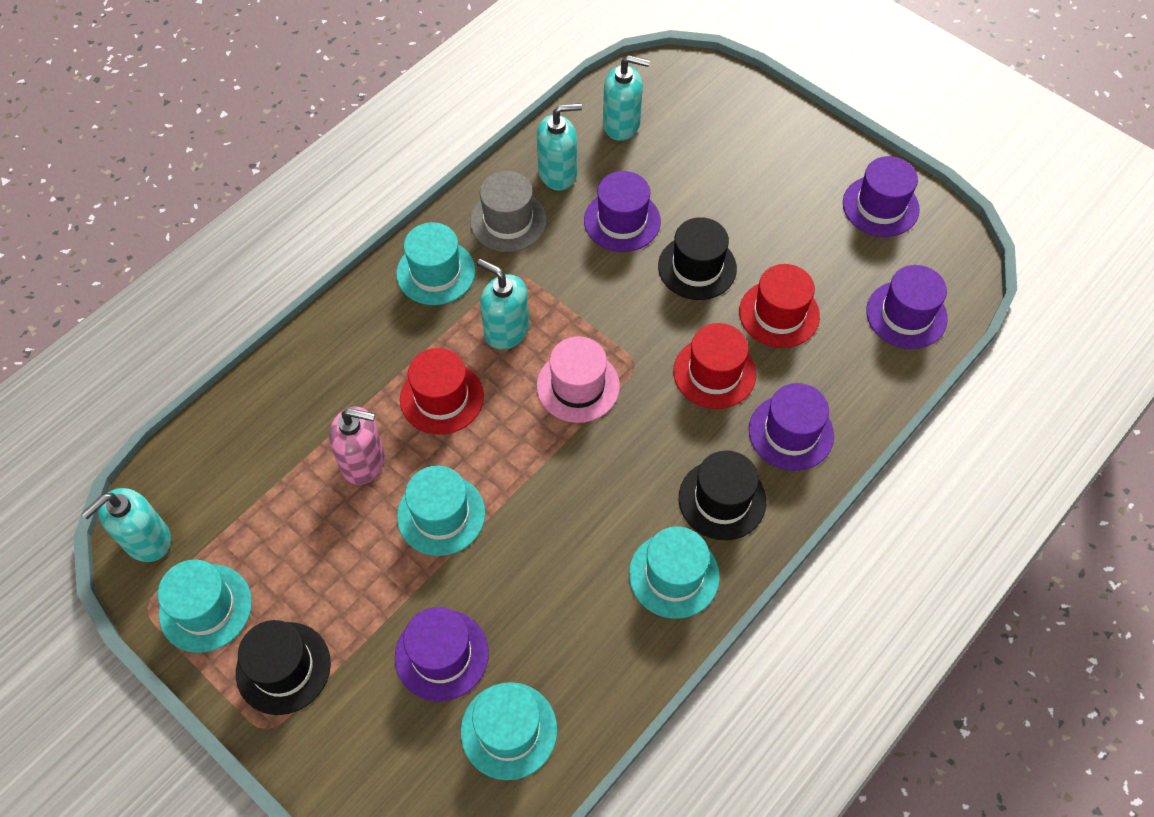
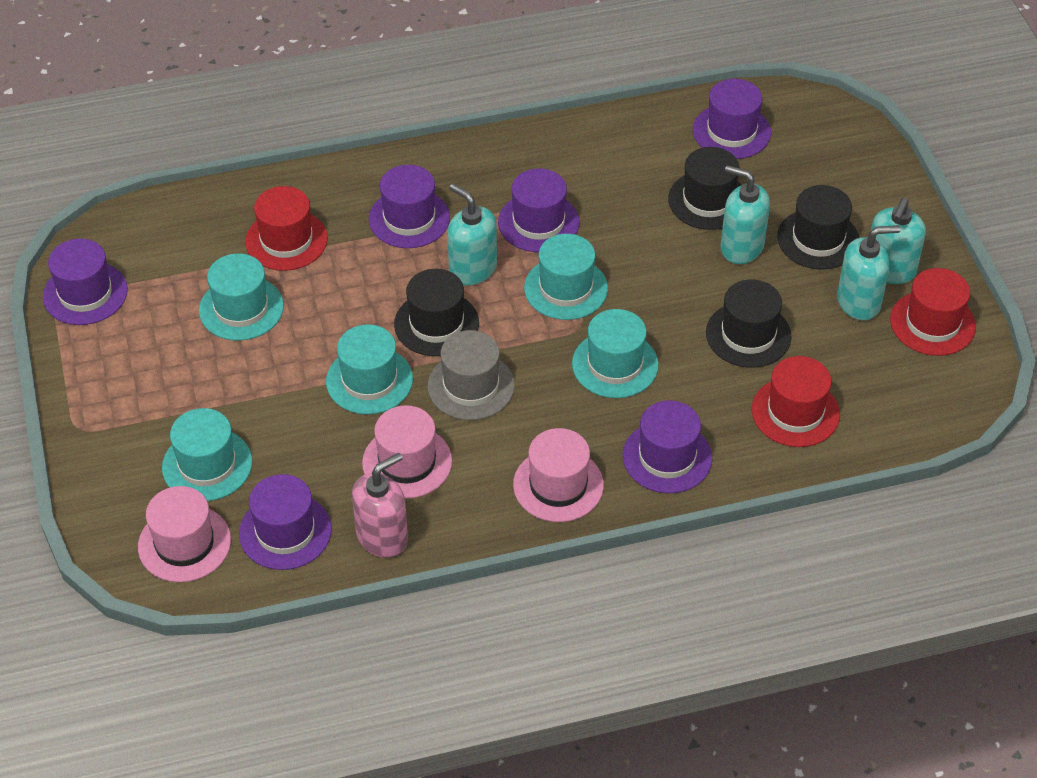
black hat: 3 -> 4
pink hat: 1 -> 3
purple hat: 5 -> 6

